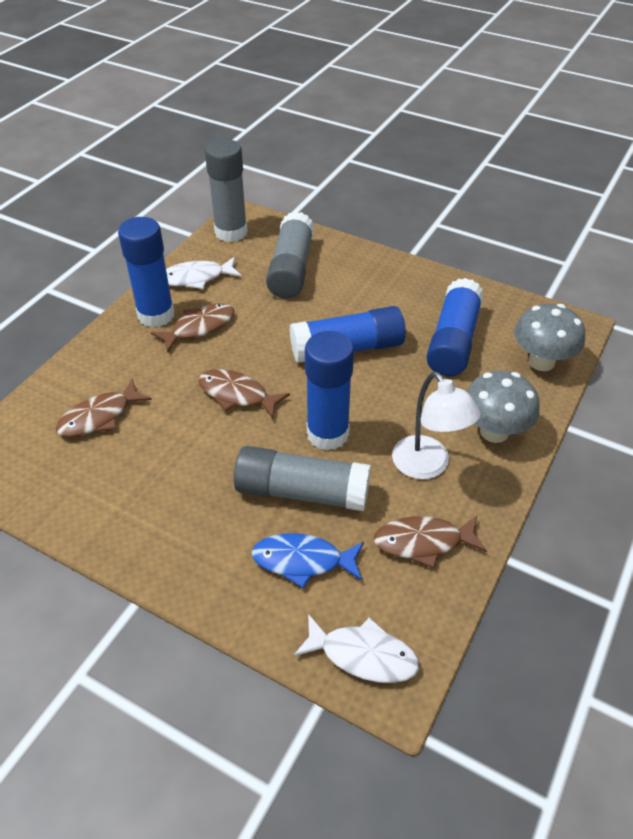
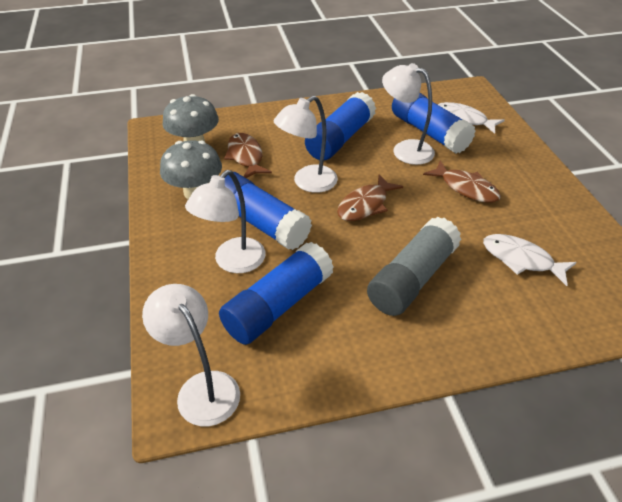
blue fish: 1 -> 0
brown fish: 4 -> 3
grey glue stick: 3 -> 1
white lamp: 1 -> 4

